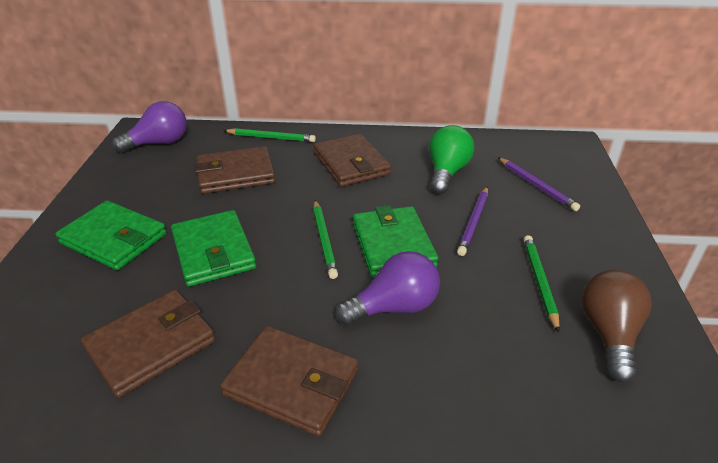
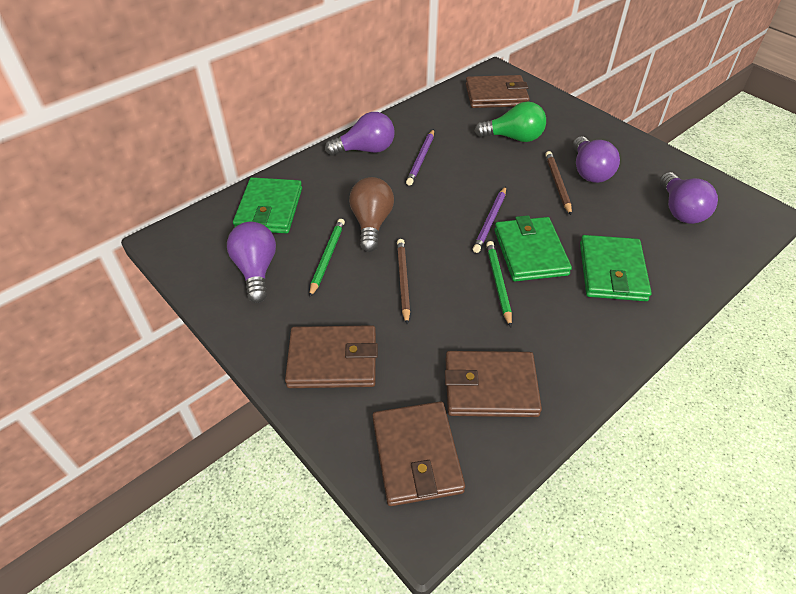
brown pencil: 0 -> 2
green pencil: 3 -> 2
purple light bulb: 2 -> 4

